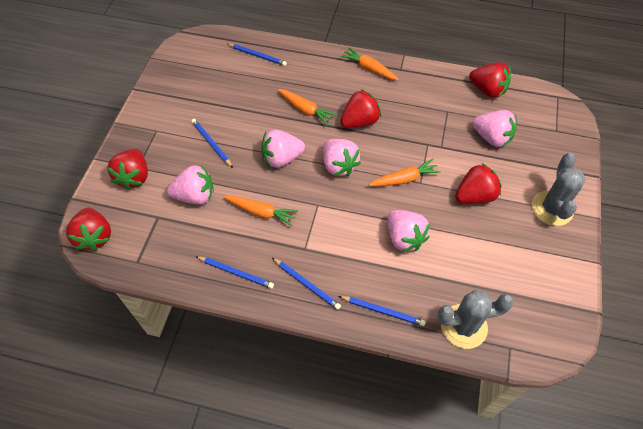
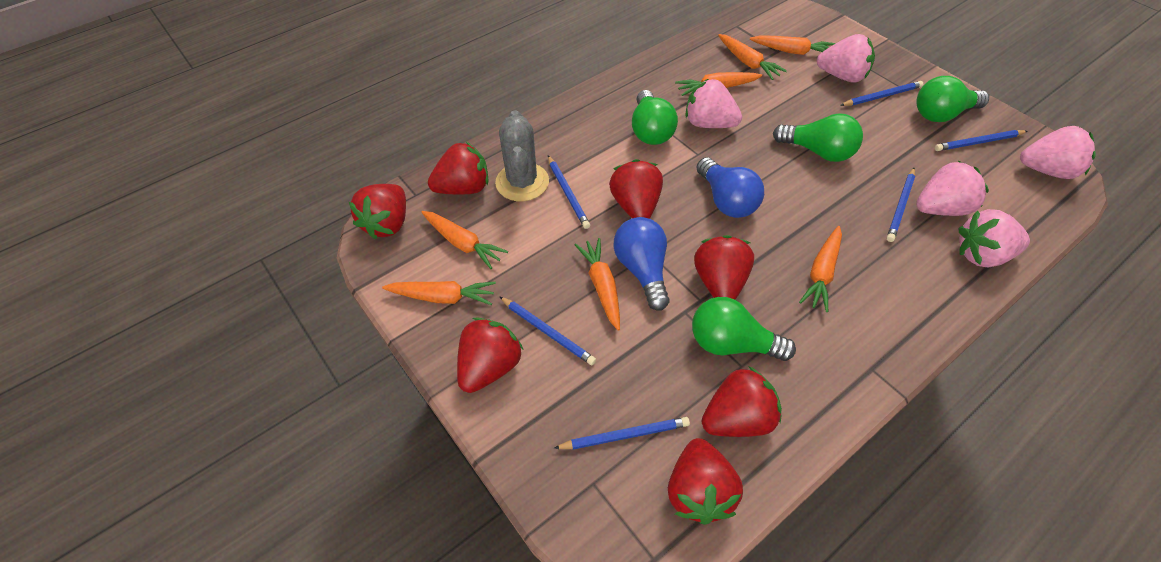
blue light bulb: 0 -> 2
blue pencil: 5 -> 6
green light bulb: 0 -> 4
grey cactus: 2 -> 1
orange carrot: 4 -> 7
red strawberry: 5 -> 7

